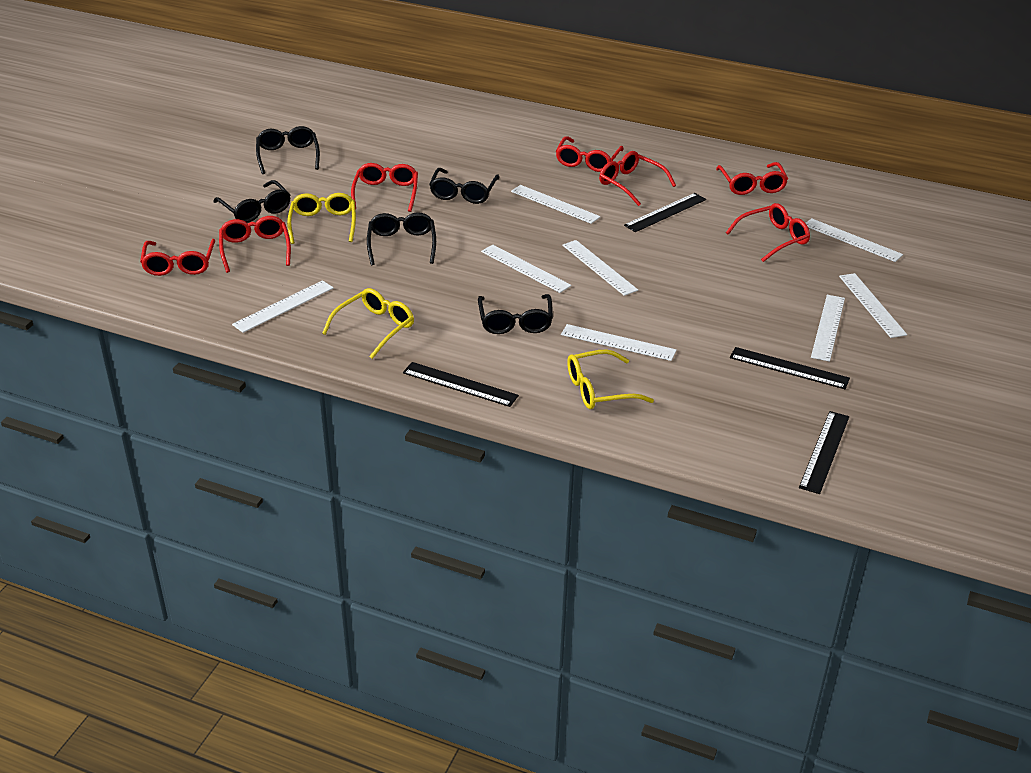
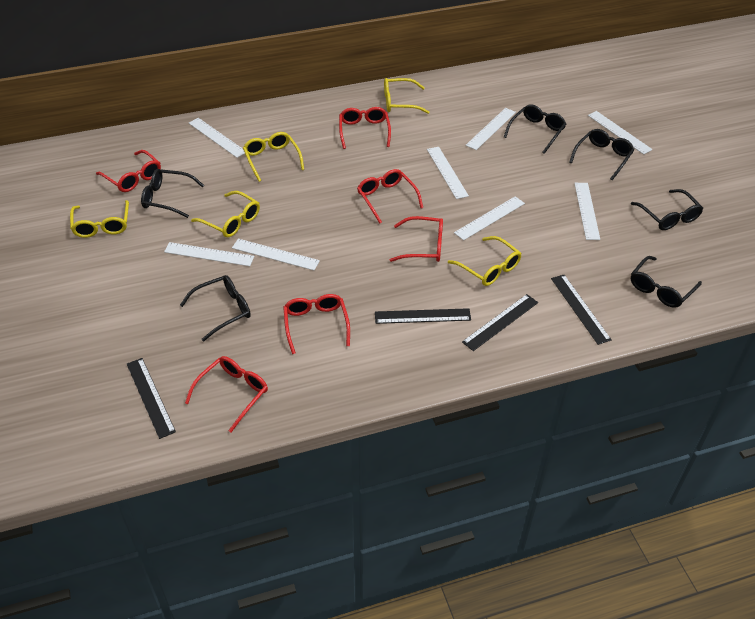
black glasses: 5 -> 6
red glasses: 7 -> 6
yellow glasses: 3 -> 5

